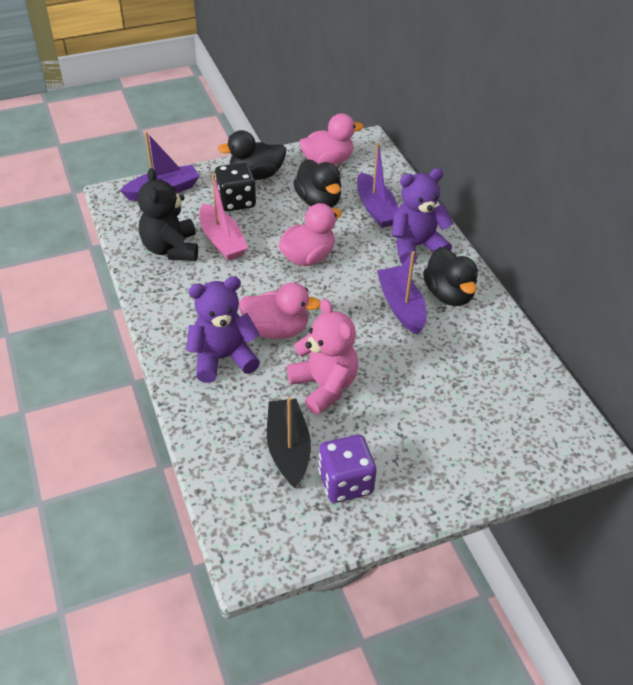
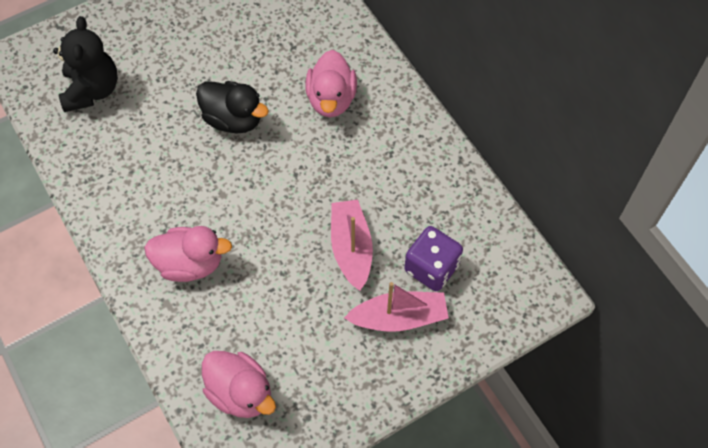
black boat: 1 -> 0
black dice: 1 -> 0
black duck: 3 -> 1
pink boat: 1 -> 2
pink teddy bear: 1 -> 0
purple boat: 3 -> 0
purple teddy bear: 2 -> 0

